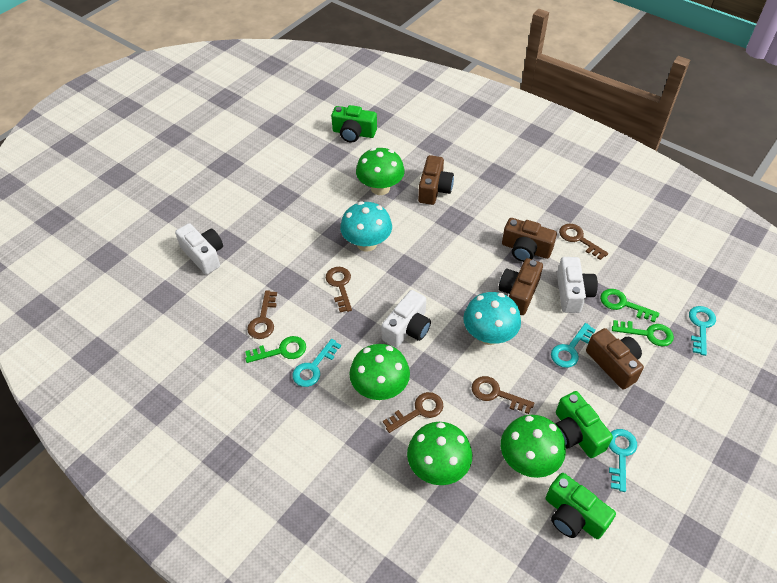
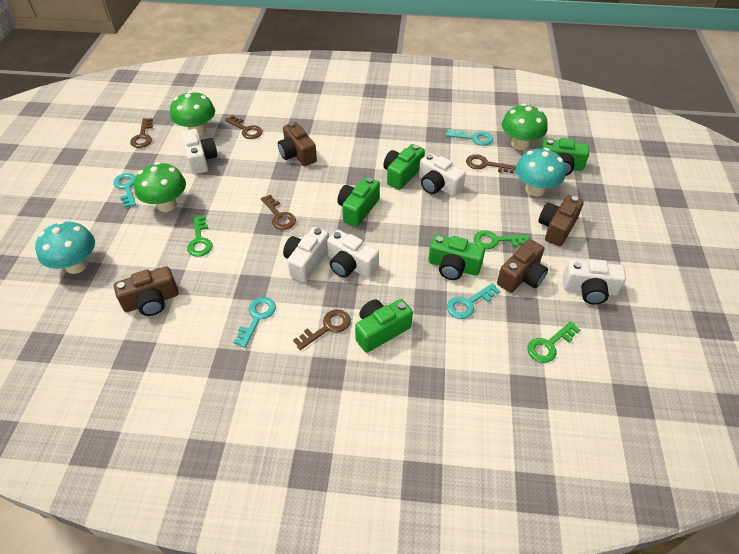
green camera: 3 -> 5
green mushroom: 4 -> 3
white camera: 3 -> 5

